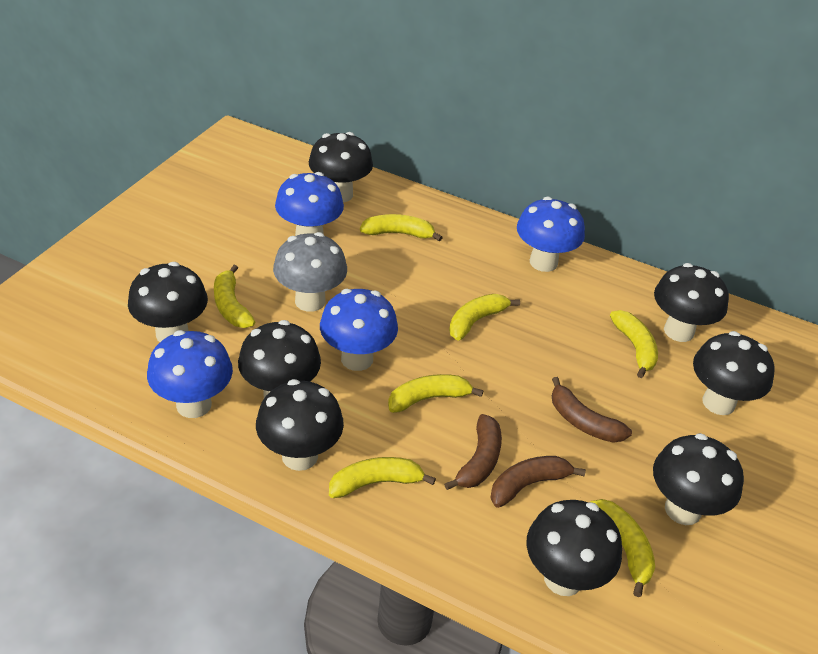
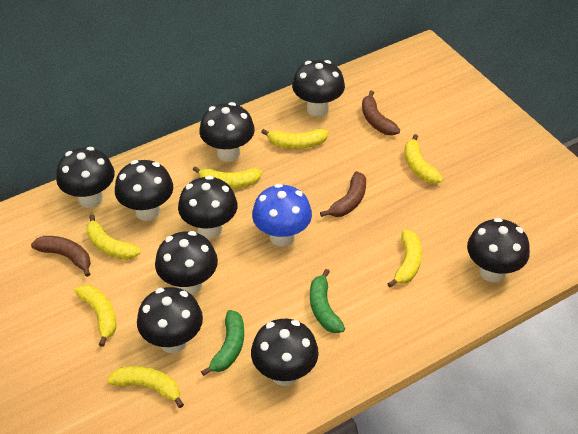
black mushroom: 8 -> 9
blue mushroom: 4 -> 1
green banana: 0 -> 2
grey mushroom: 1 -> 0

